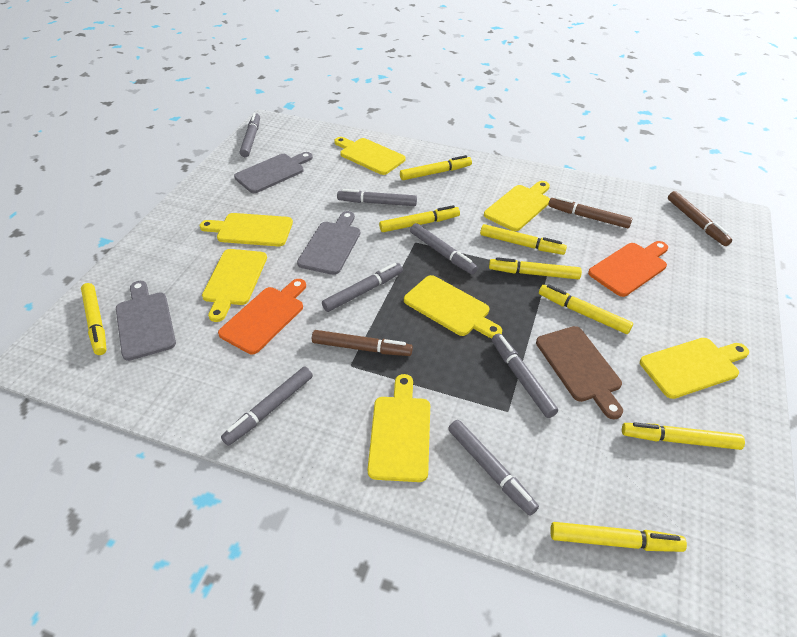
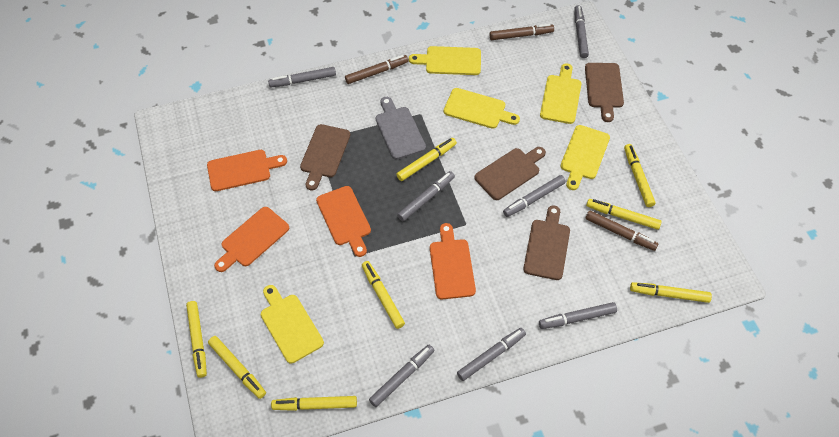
brown cutting board: 1 -> 4
grey cutting board: 3 -> 1
orange cutting board: 2 -> 4
yellow cutting board: 7 -> 5

